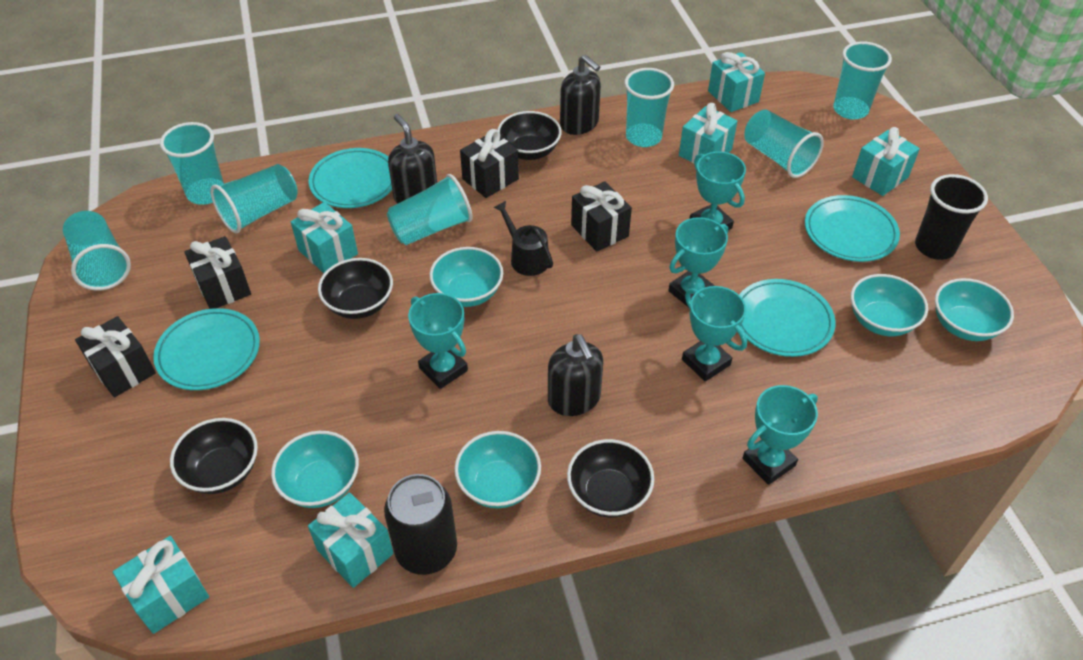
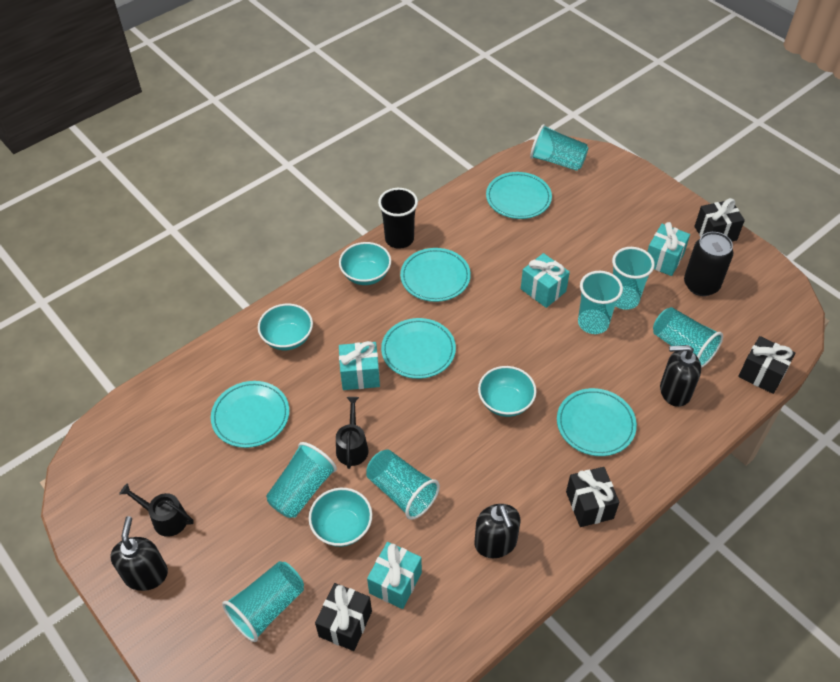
black bowl: 4 -> 0
black watering can: 1 -> 2
turquoise bowl: 5 -> 4
turquoise gift: 6 -> 4
turquoise plate: 4 -> 5
turquoise trophy: 5 -> 0

